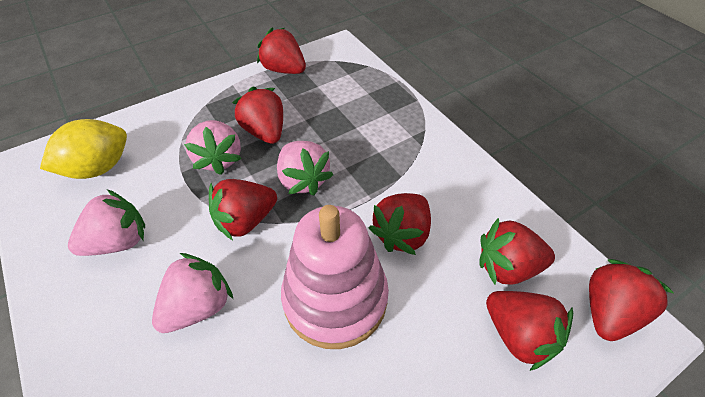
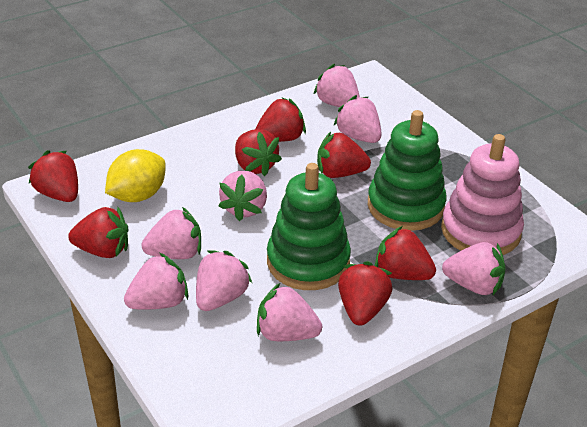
green stacking toy: 0 -> 2
pink strawberry: 4 -> 8

